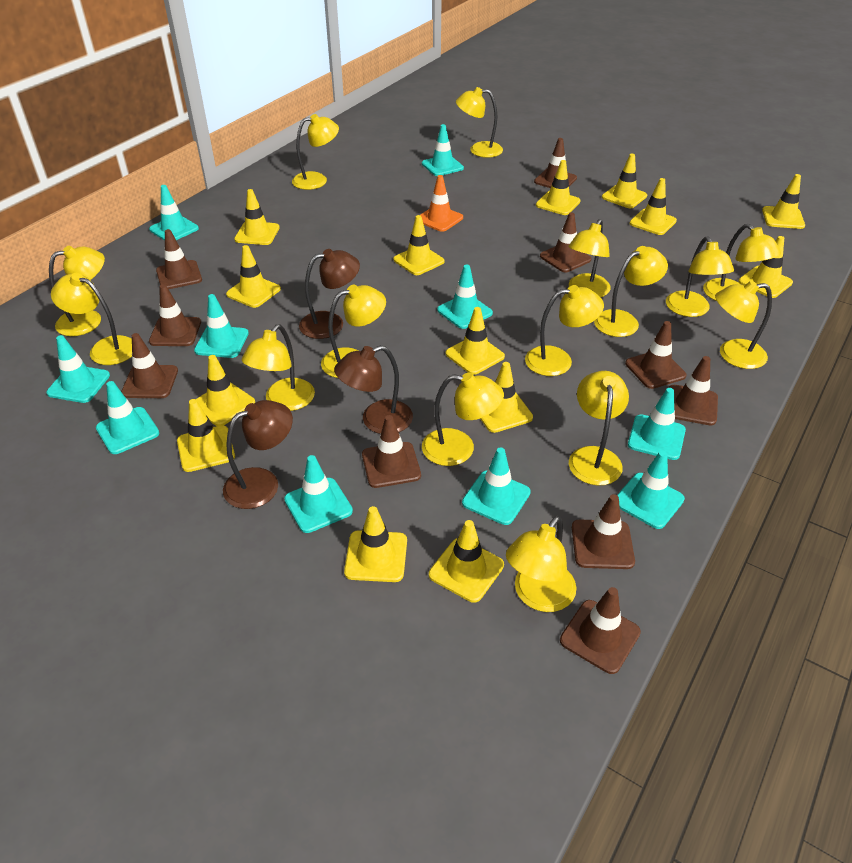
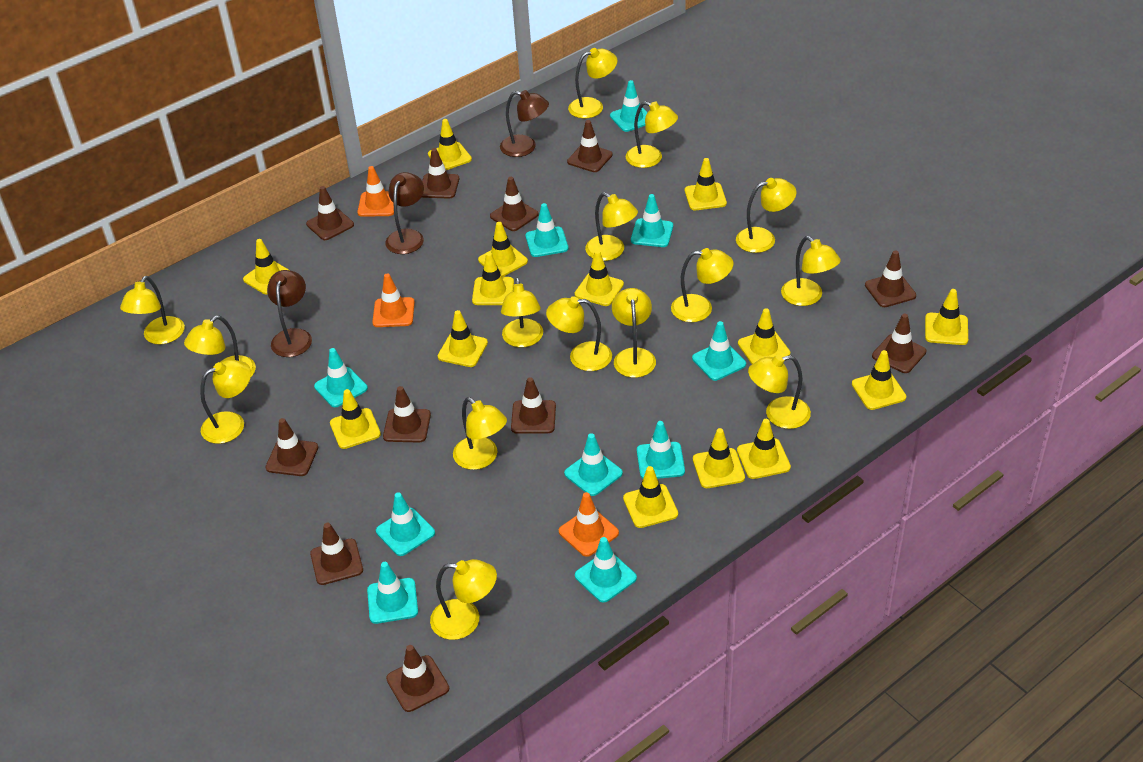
brown traffic cone: 10 -> 11
orange traffic cone: 1 -> 3

